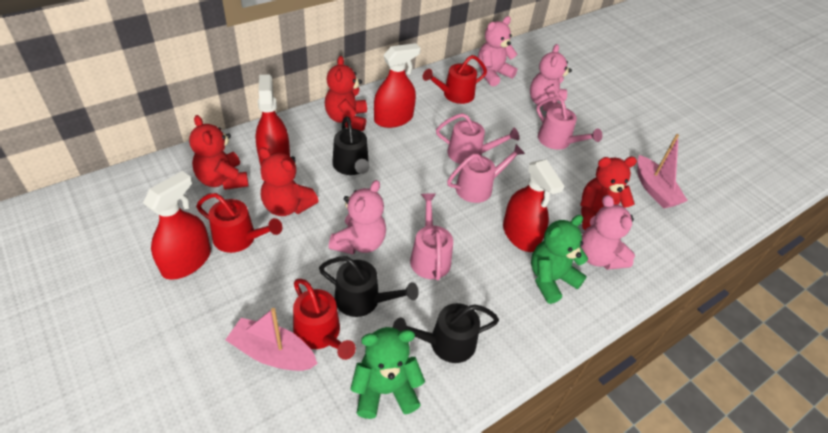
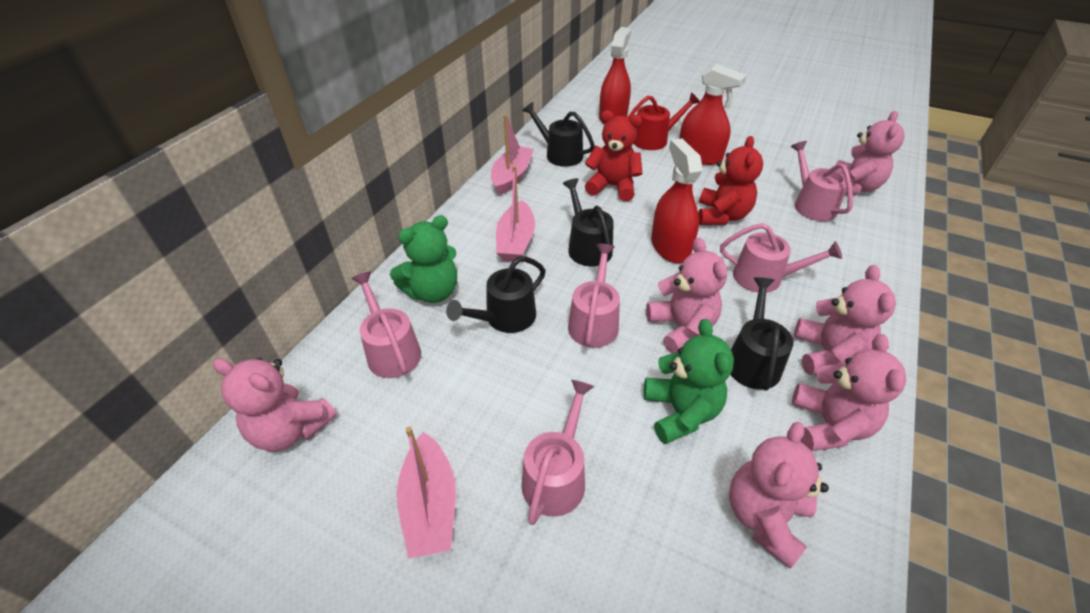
black watering can: 3 -> 4
pink boat: 2 -> 3
pink teddy bear: 4 -> 6
pink watering can: 4 -> 5
red spray bottle: 4 -> 3
red teddy bear: 4 -> 2
red watering can: 3 -> 1

